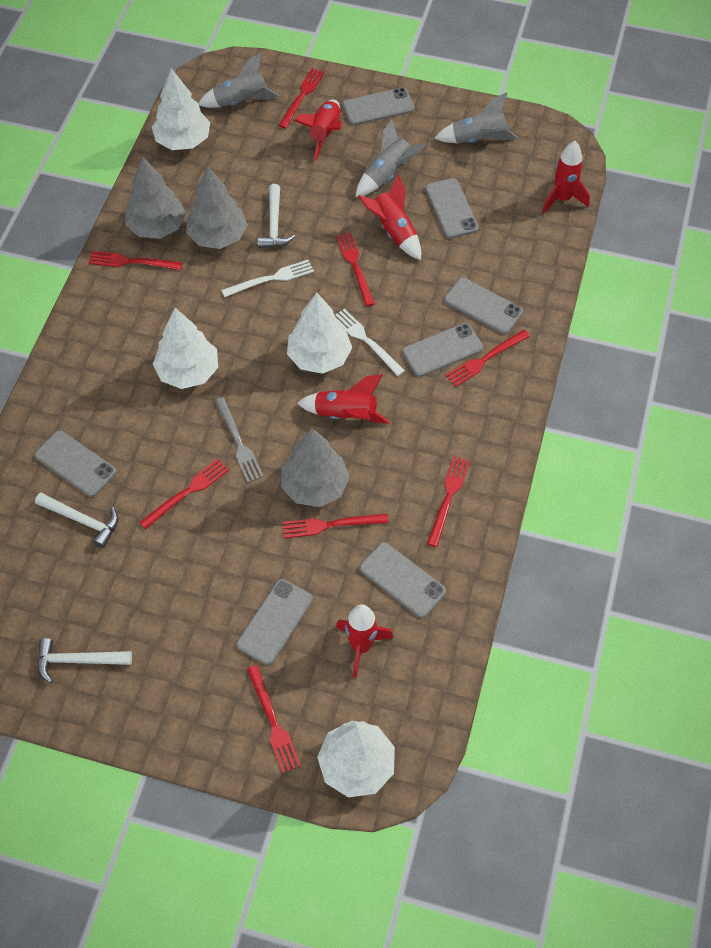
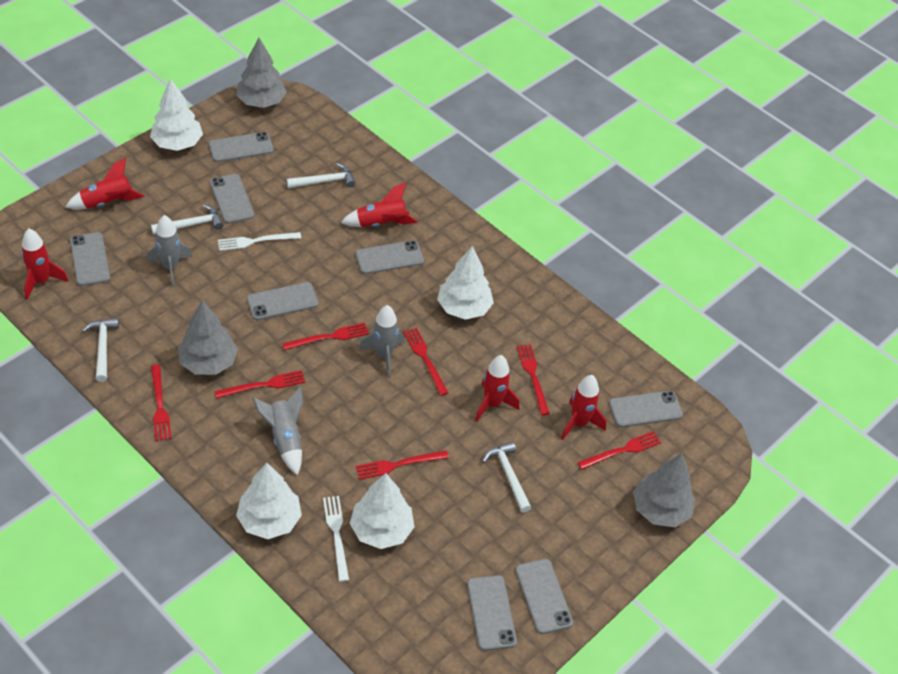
grey fork: 1 -> 0
grey phone: 7 -> 8
red fork: 8 -> 7
white hammer: 3 -> 4

